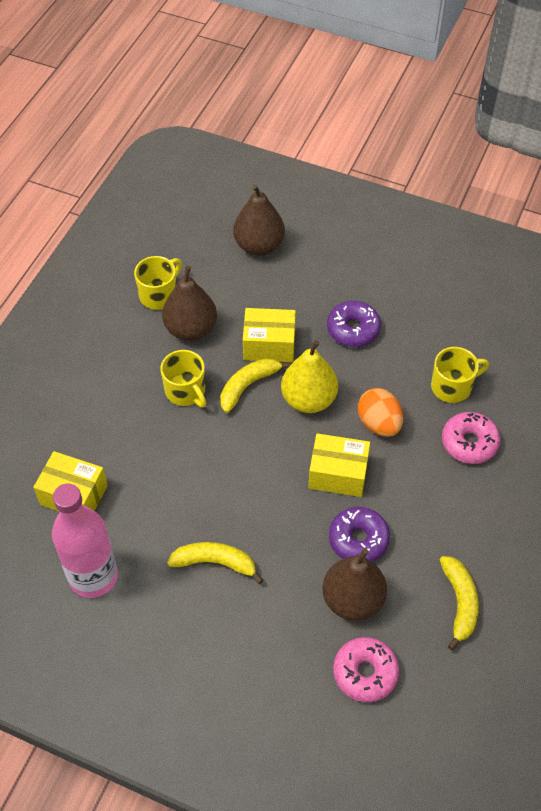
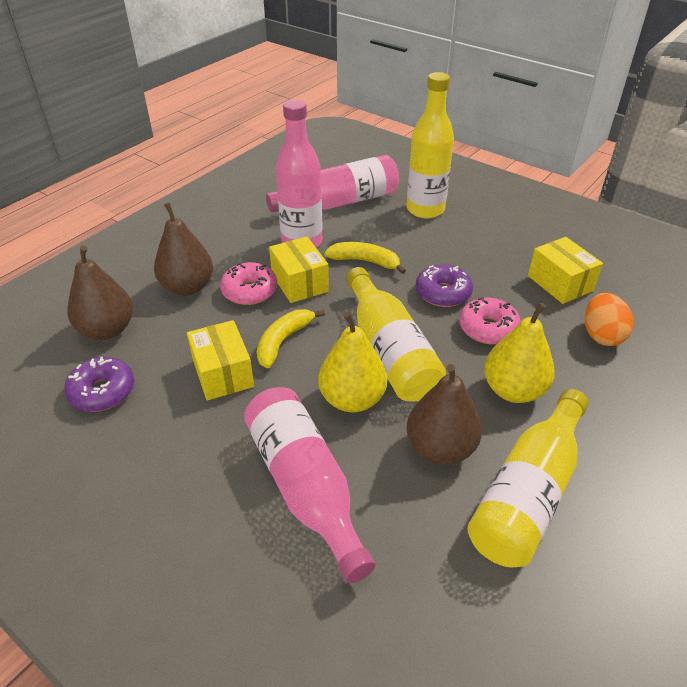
pink bottle: 1 -> 3
yellow banana: 3 -> 2
yellow bottle: 0 -> 3
yellow mug: 3 -> 0
yellow pear: 1 -> 2

